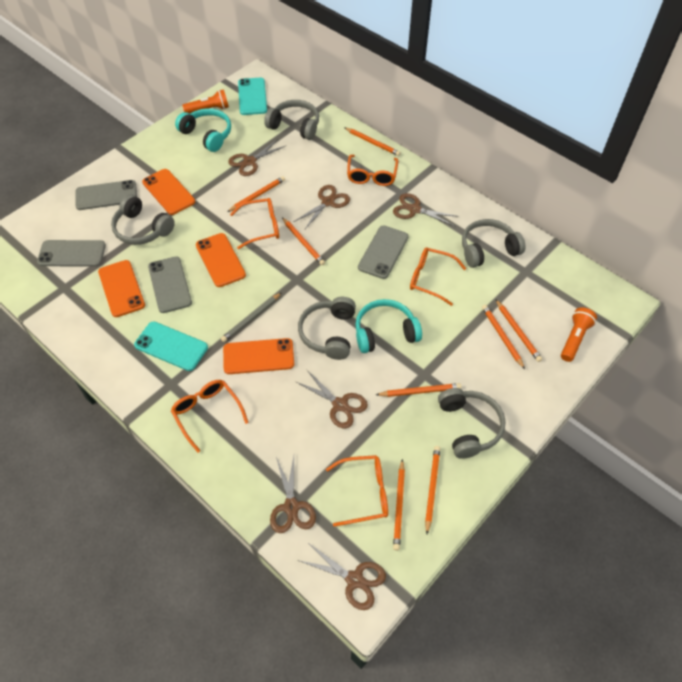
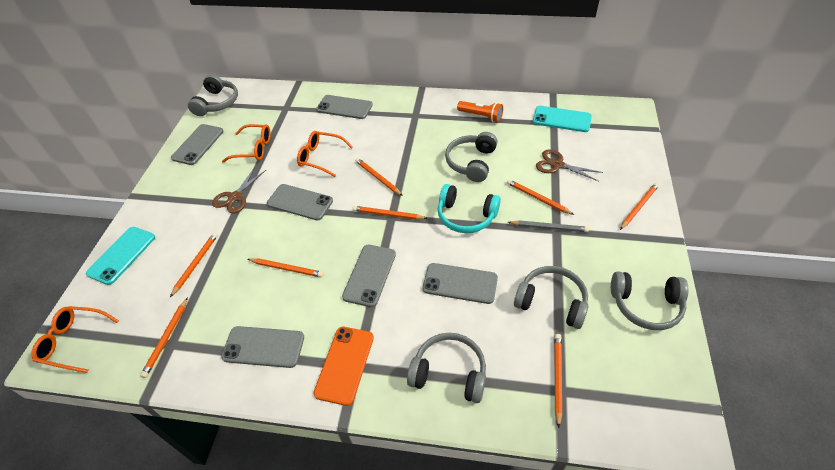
brown scissors: 6 -> 2
grey phone: 4 -> 6
orange flashlight: 2 -> 1
orange glasses: 5 -> 3
orange phone: 4 -> 1
turquoise headphones: 2 -> 1

